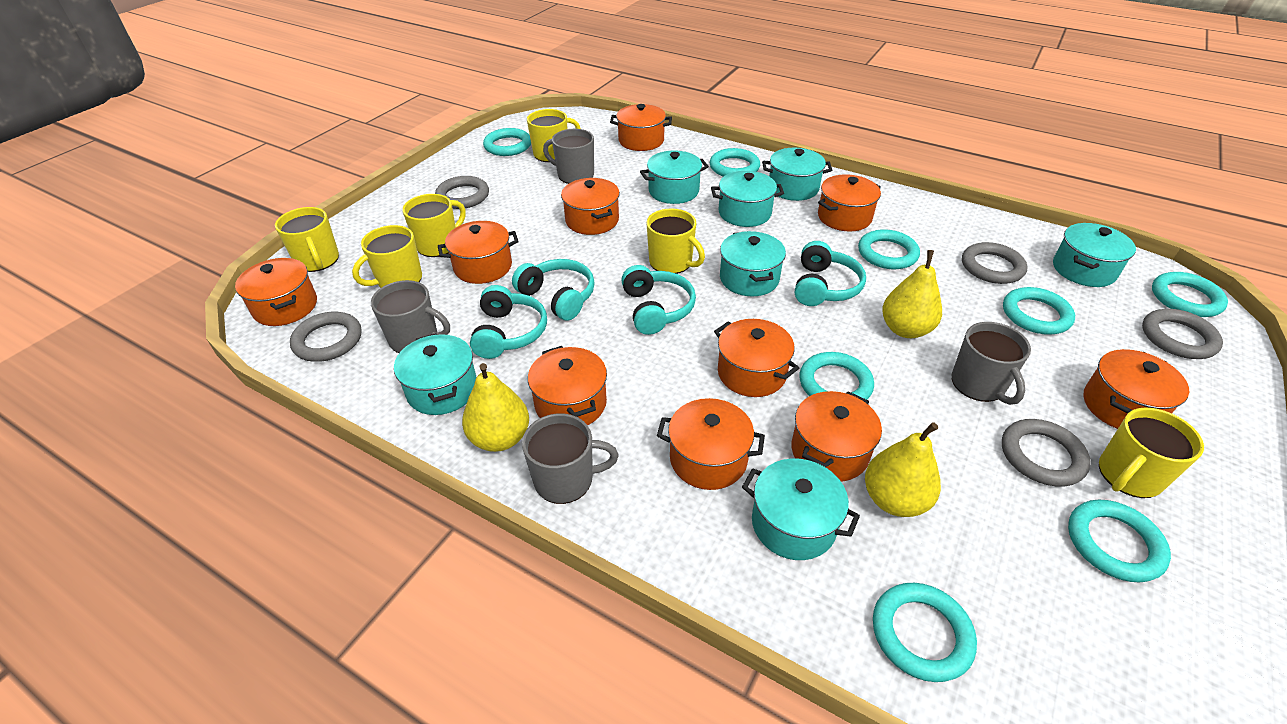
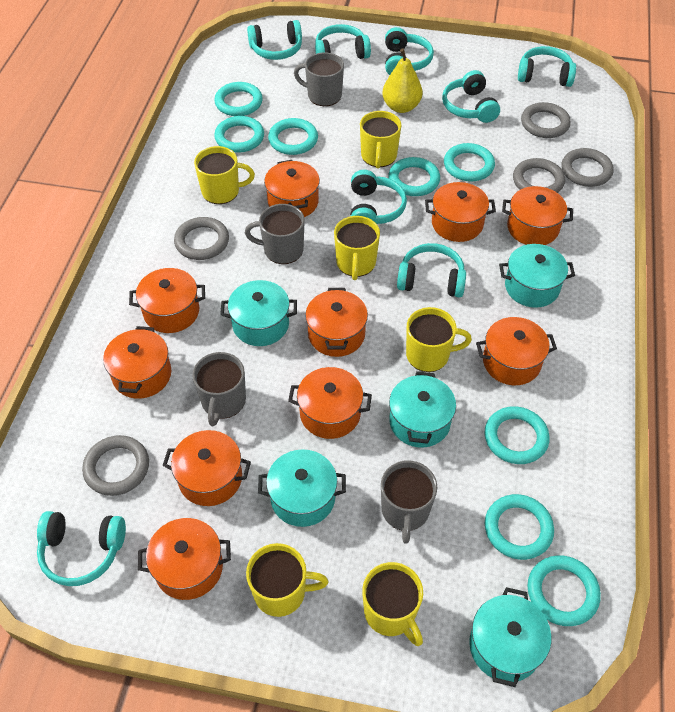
turquoise headphones: 4 -> 8
turquoise pot: 7 -> 5
yellow pear: 3 -> 1

